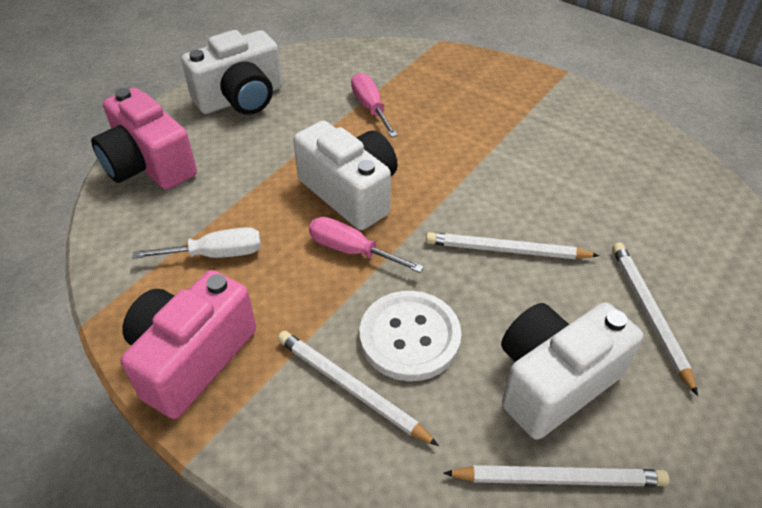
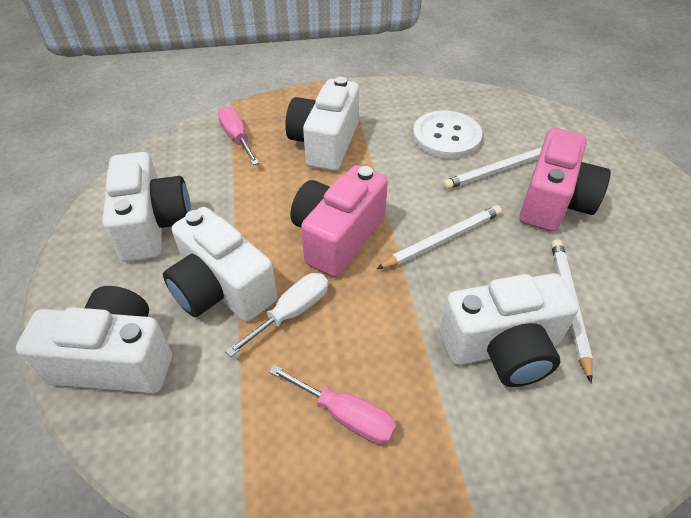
white camera: 3 -> 5
white pencil: 4 -> 3

